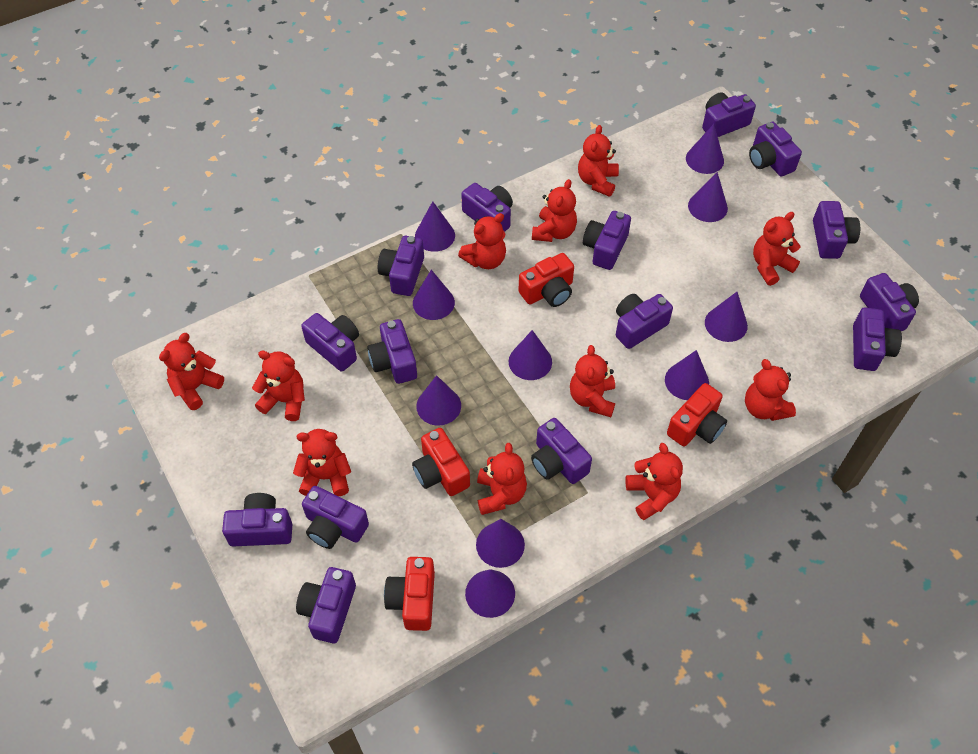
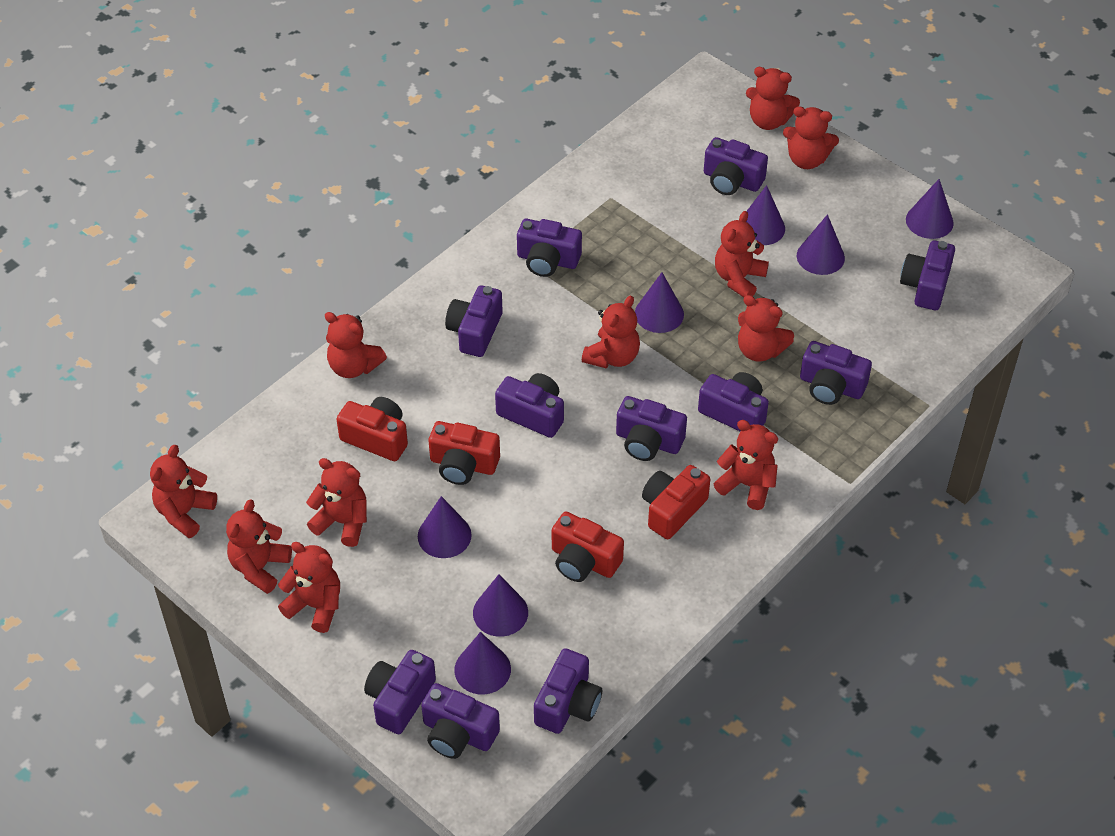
purple camera: 15 -> 11
purple cone: 10 -> 7

